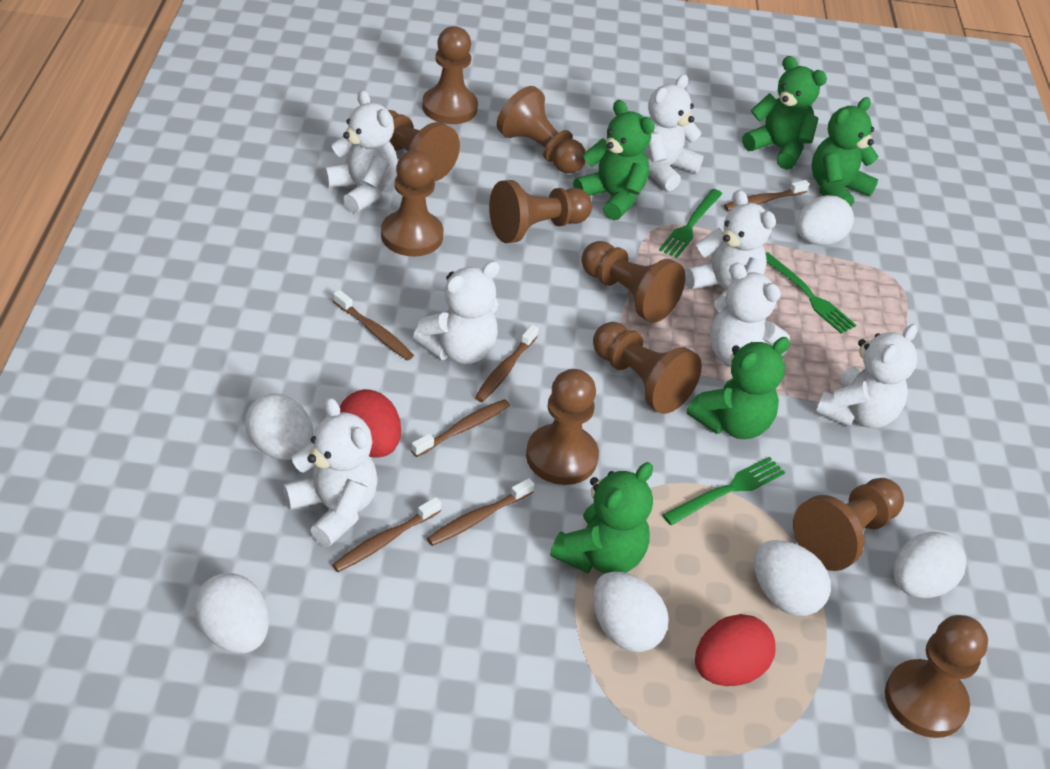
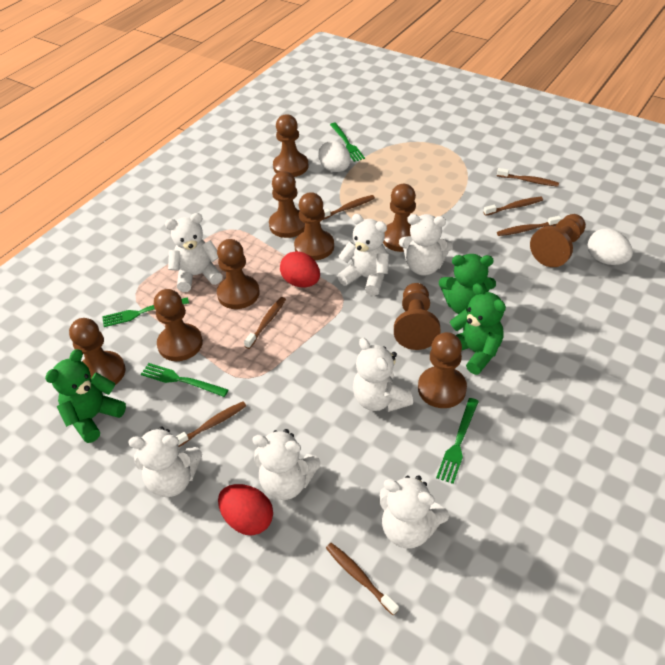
brown toothbrush: 6 -> 7
green fork: 3 -> 4
green teddy bear: 5 -> 3
white egg: 6 -> 2

